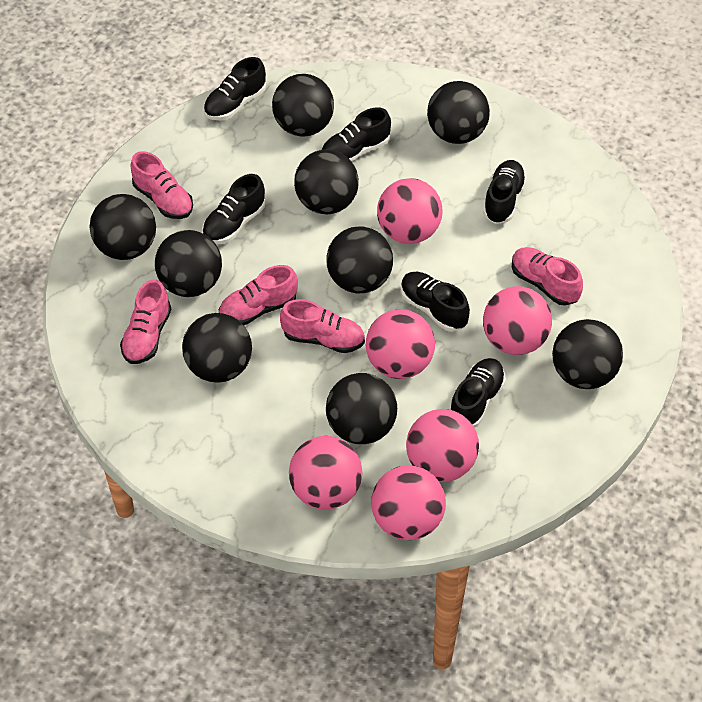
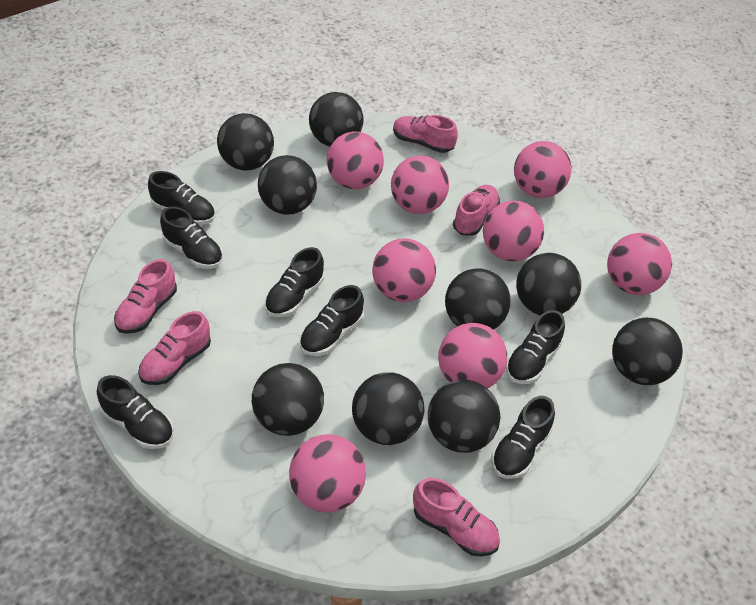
black shoe: 6 -> 7
pink ball: 6 -> 8

